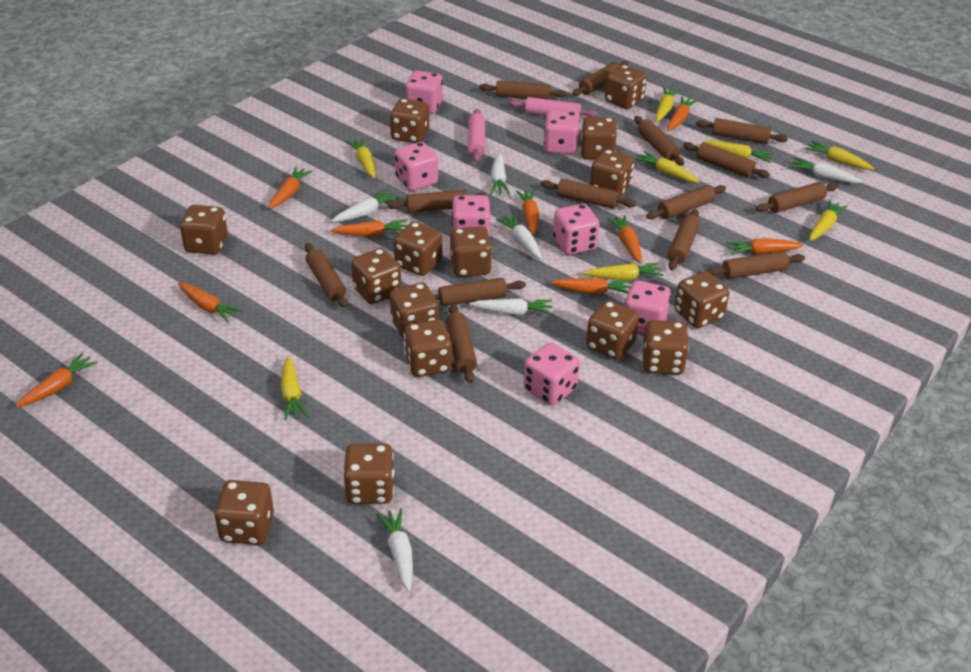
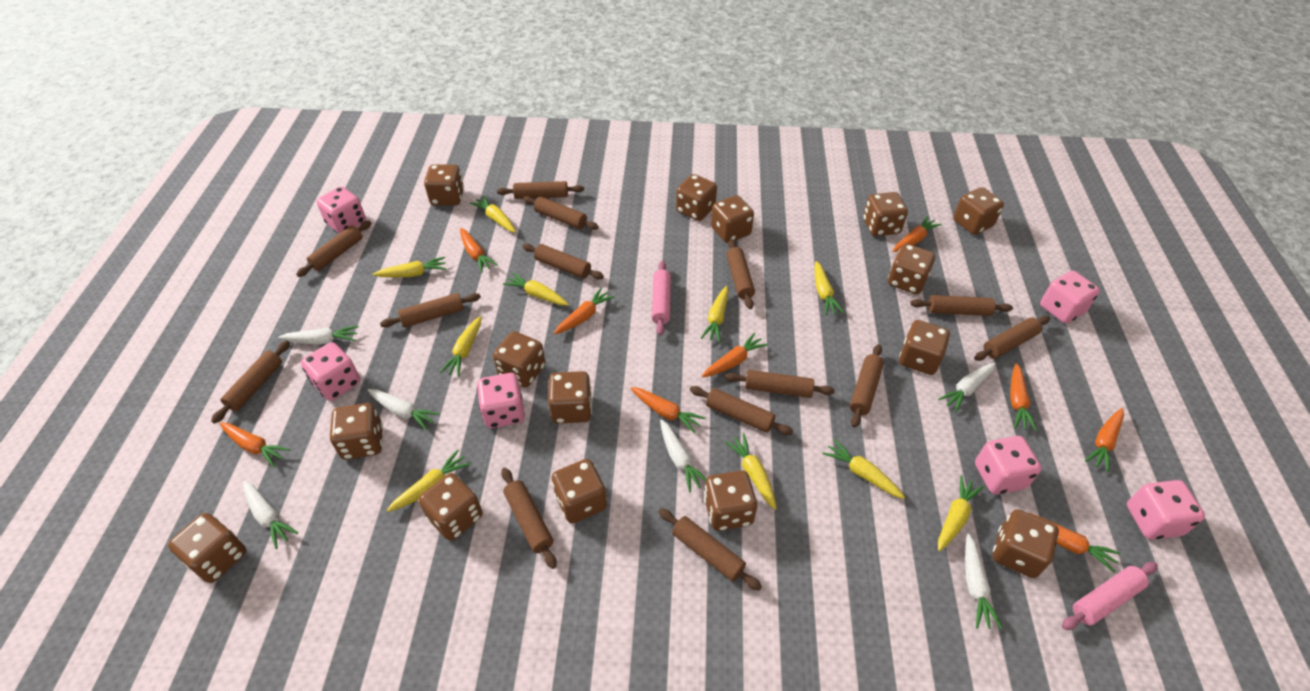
pink dice: 7 -> 6
yellow carrot: 8 -> 10

